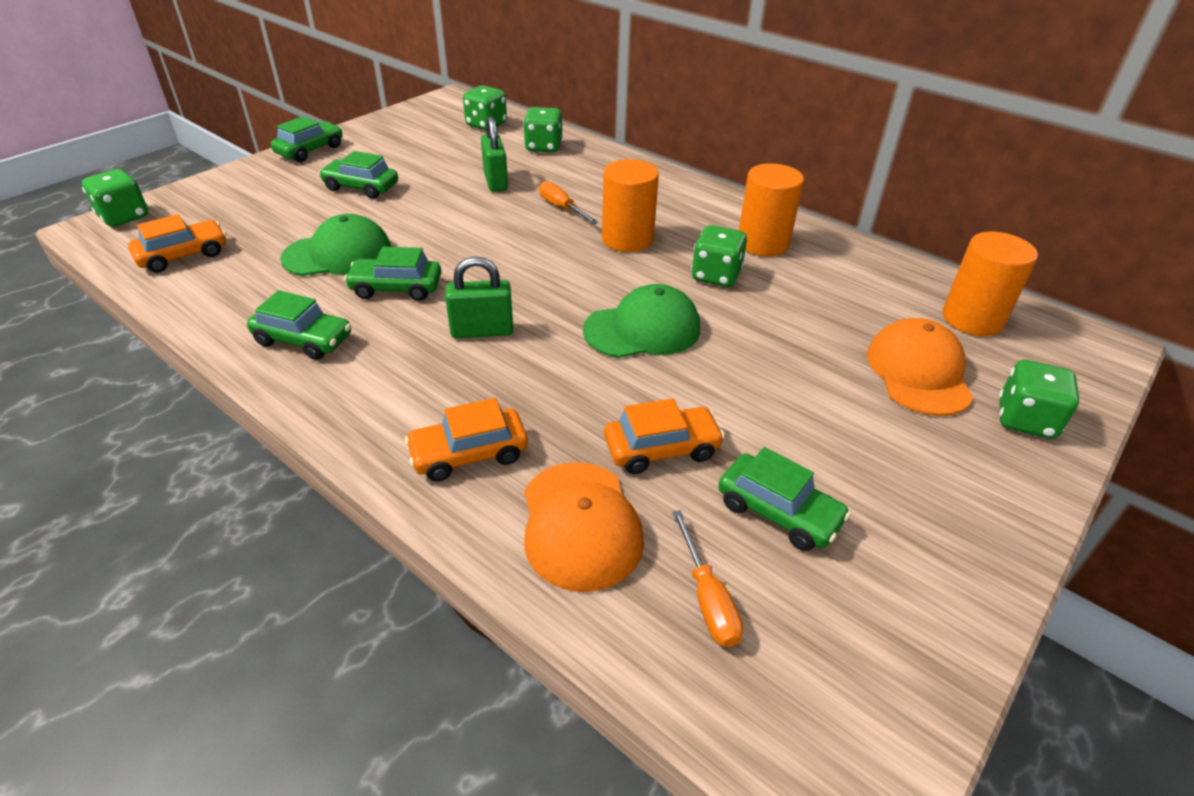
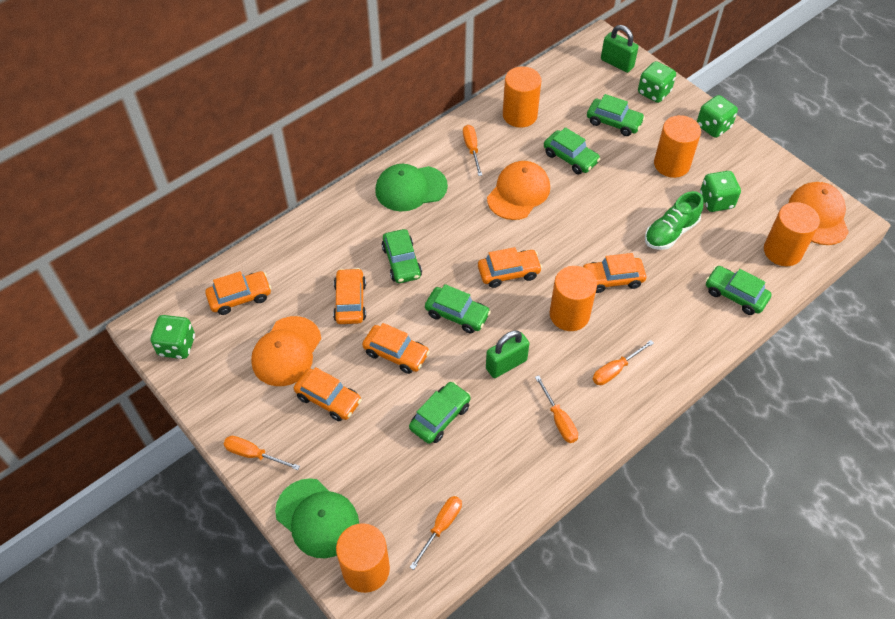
green car: 5 -> 6
green dice: 5 -> 4
green shoe: 0 -> 1
orange cap: 2 -> 3
orange car: 3 -> 6
orange cylinder: 3 -> 5
orange screwdriver: 2 -> 5

